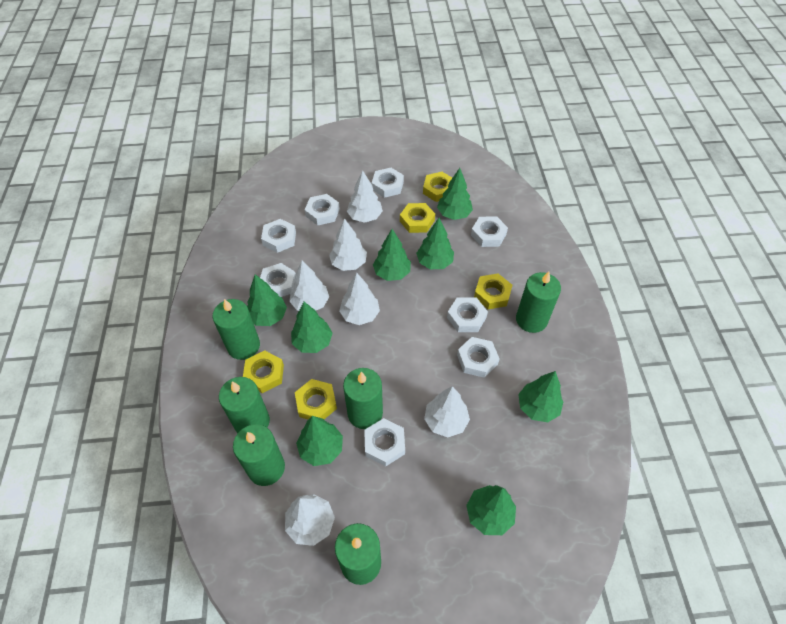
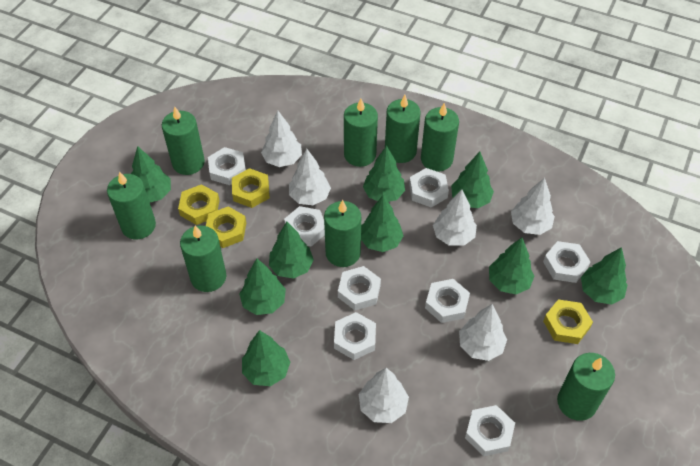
green candle: 6 -> 8
green tree: 8 -> 9
yellow nut: 5 -> 4

